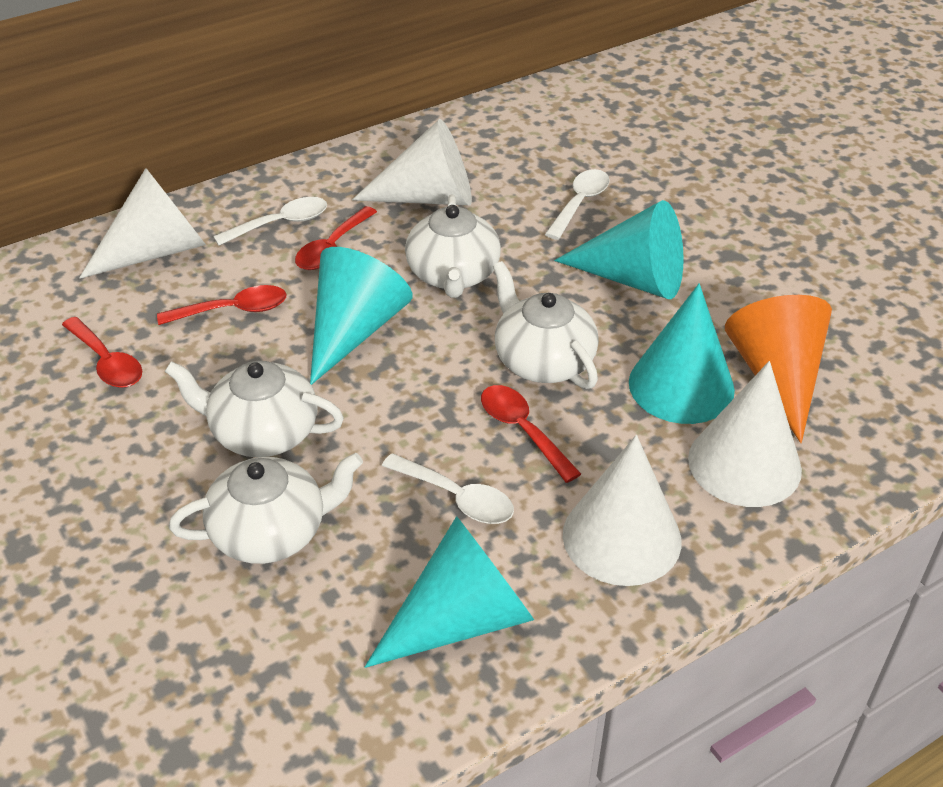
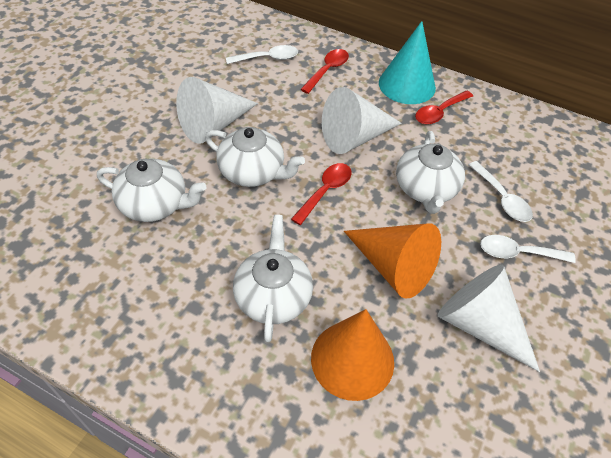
orange cone: 1 -> 2
red spoon: 4 -> 3
turquoise cone: 4 -> 1
white cone: 4 -> 3

